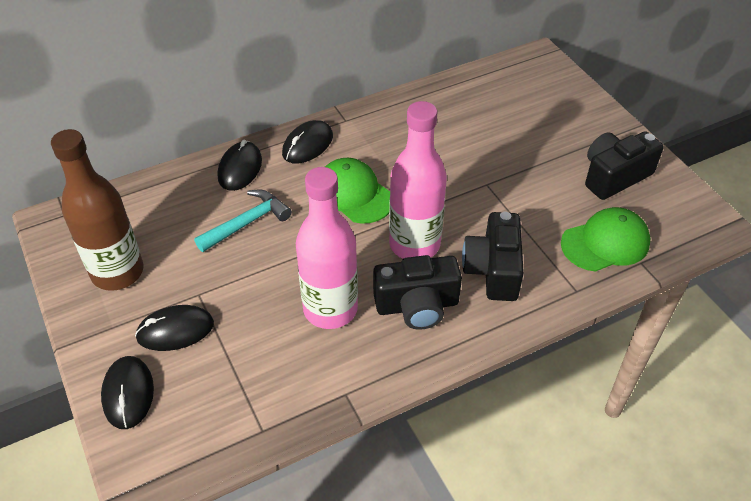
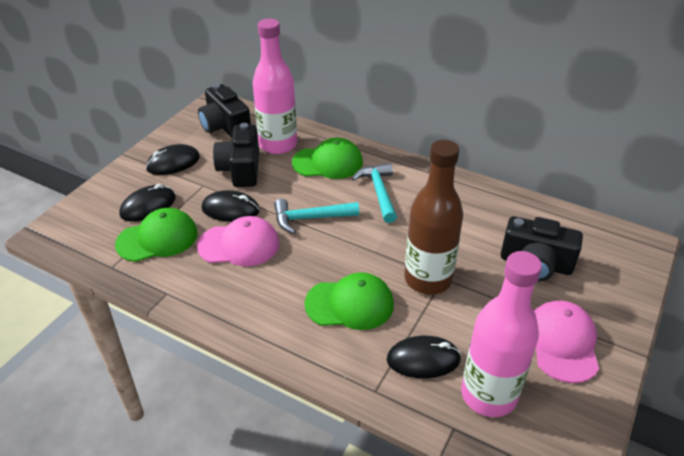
green cap: 2 -> 3
pink cap: 0 -> 2
turquoise hammer: 1 -> 2

